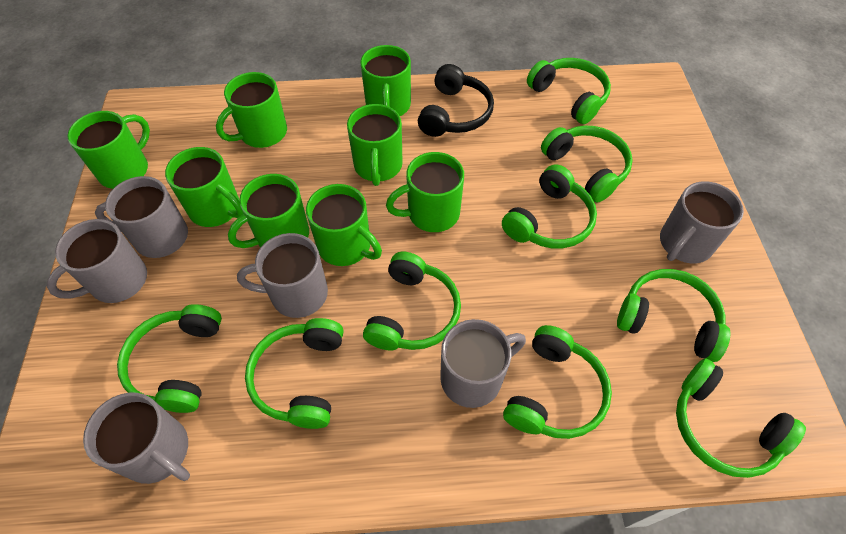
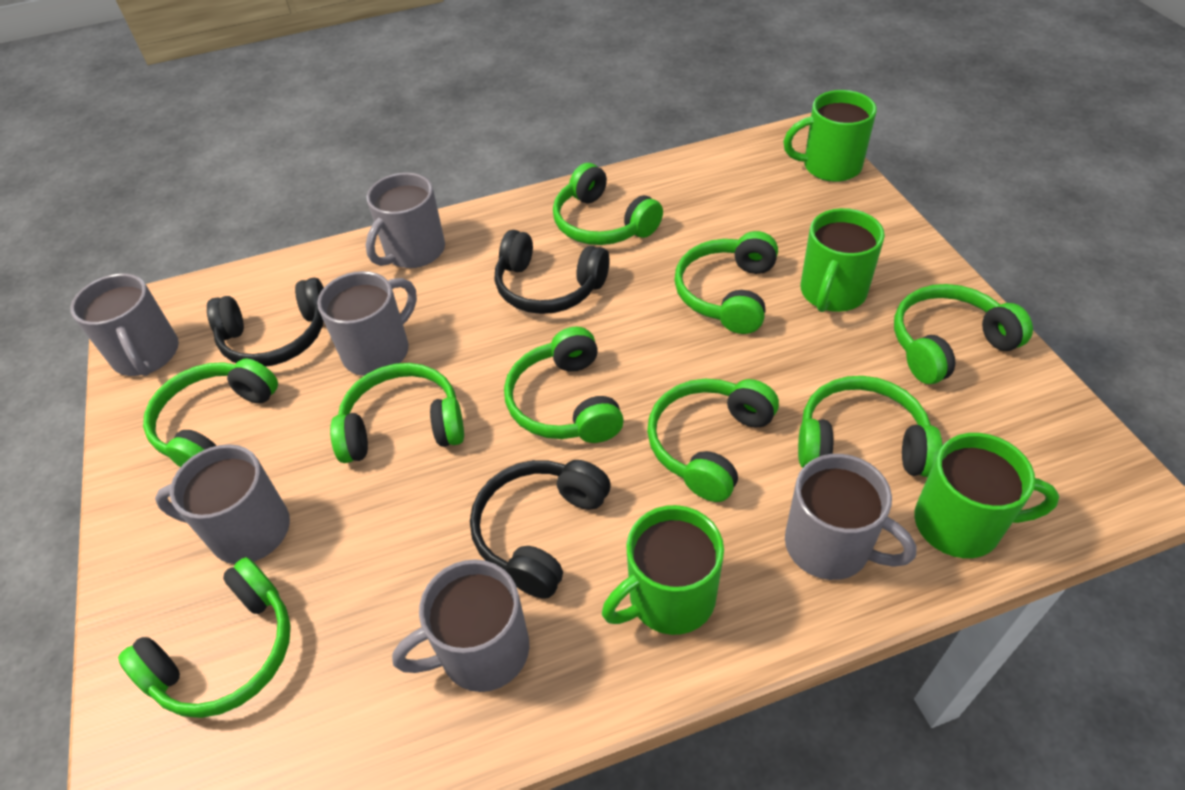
black headphones: 1 -> 3
green mug: 8 -> 4

